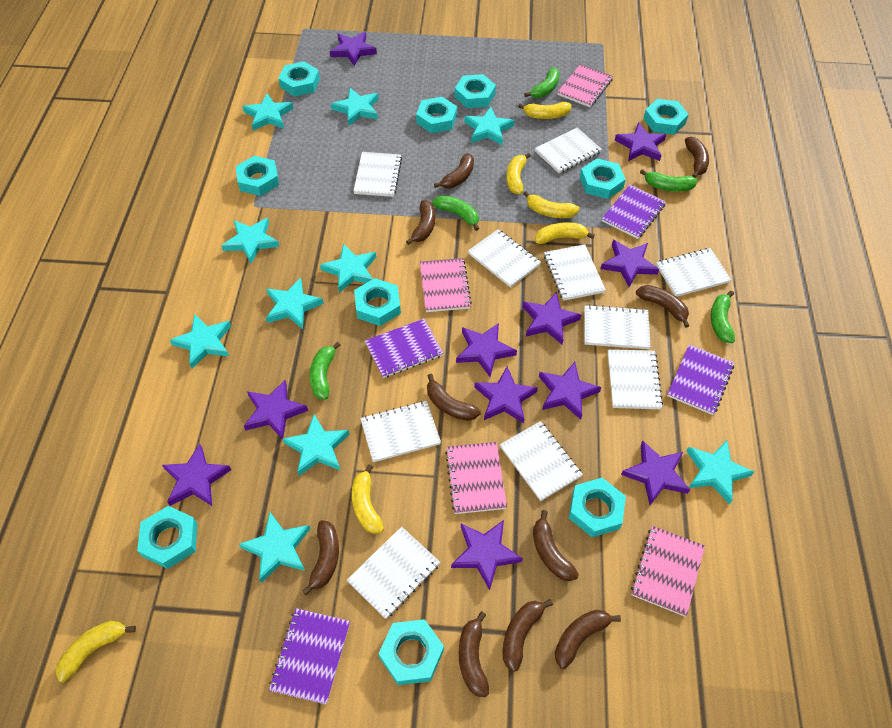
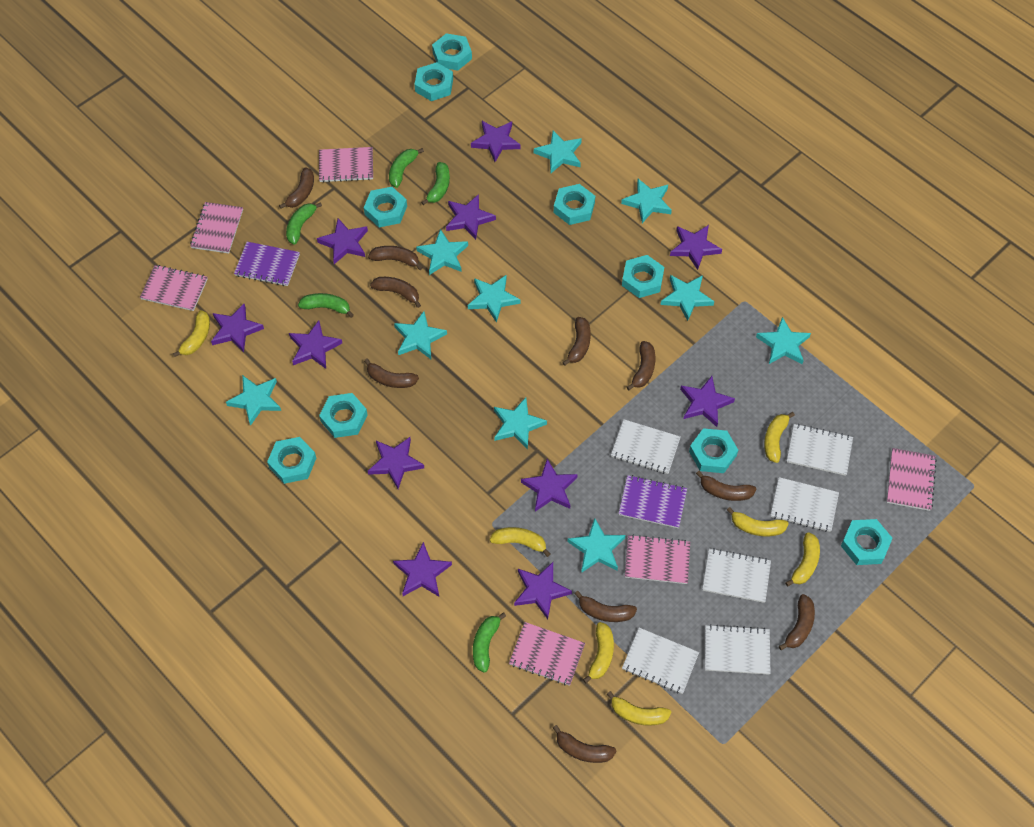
pink notebook: 4 -> 6
purple notebook: 4 -> 2
turquoise nut: 10 -> 9
white notebook: 10 -> 6
yellow banana: 6 -> 7

